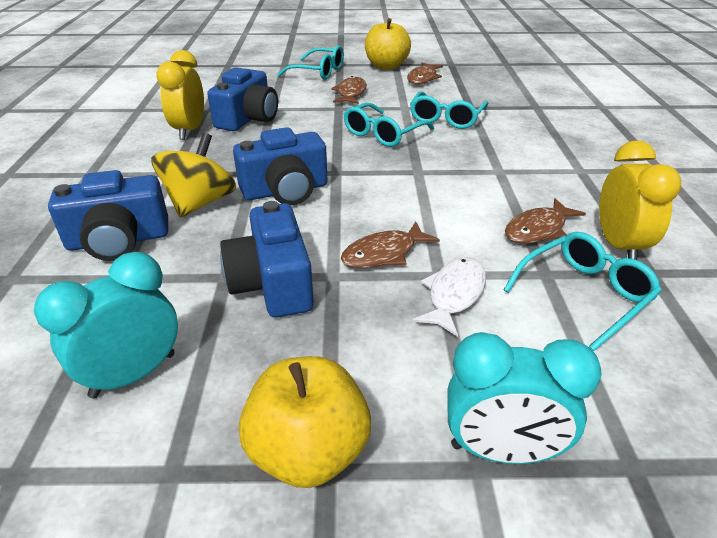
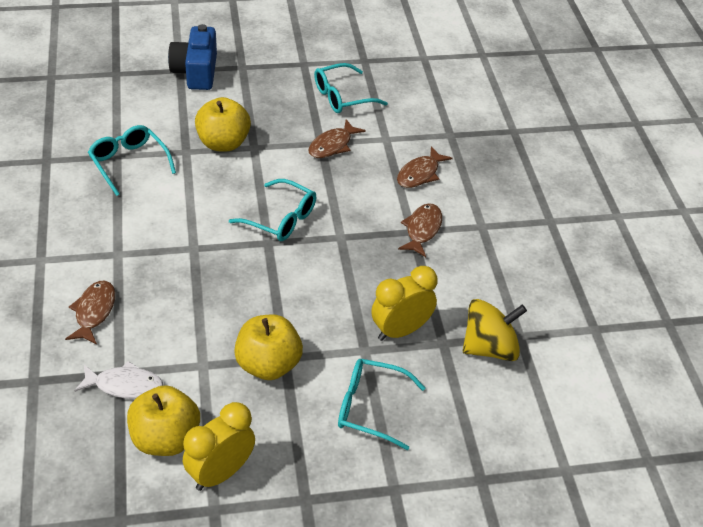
blue camera: 4 -> 1
turquoise clock: 2 -> 0
yellow apple: 2 -> 3

